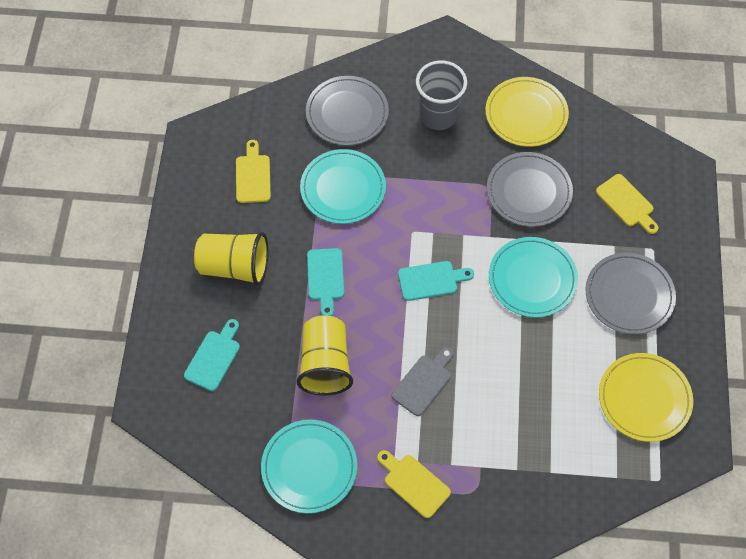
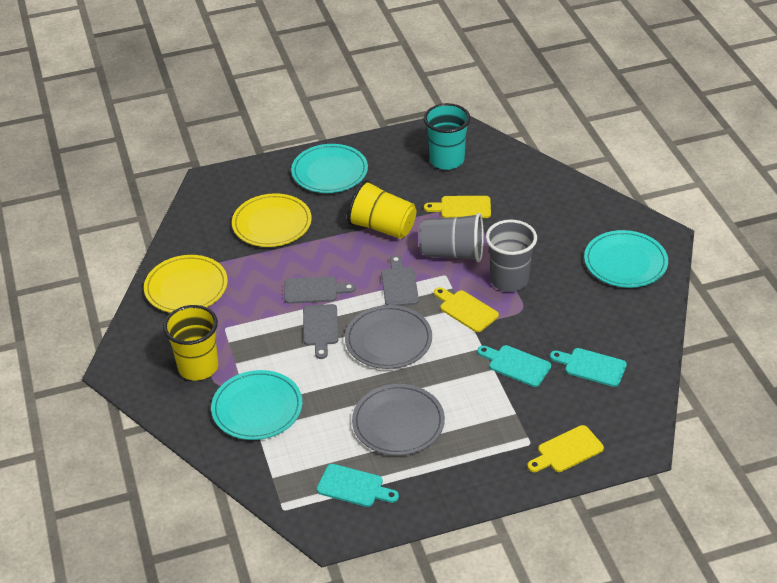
grey cup: 1 -> 2
grey cutting board: 1 -> 3
grey plate: 3 -> 2
turquoise cup: 0 -> 1

